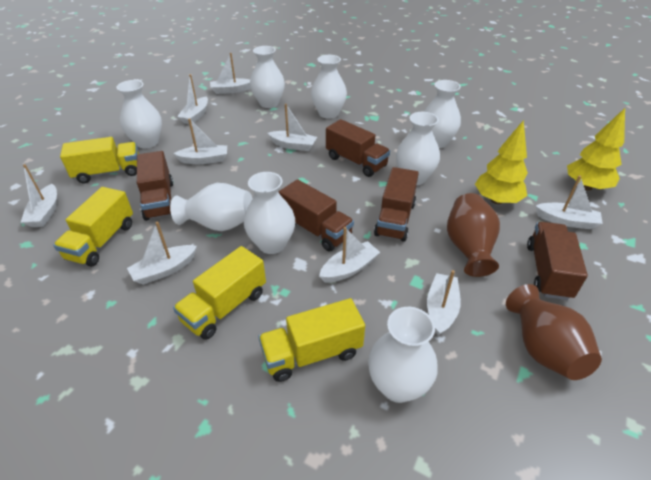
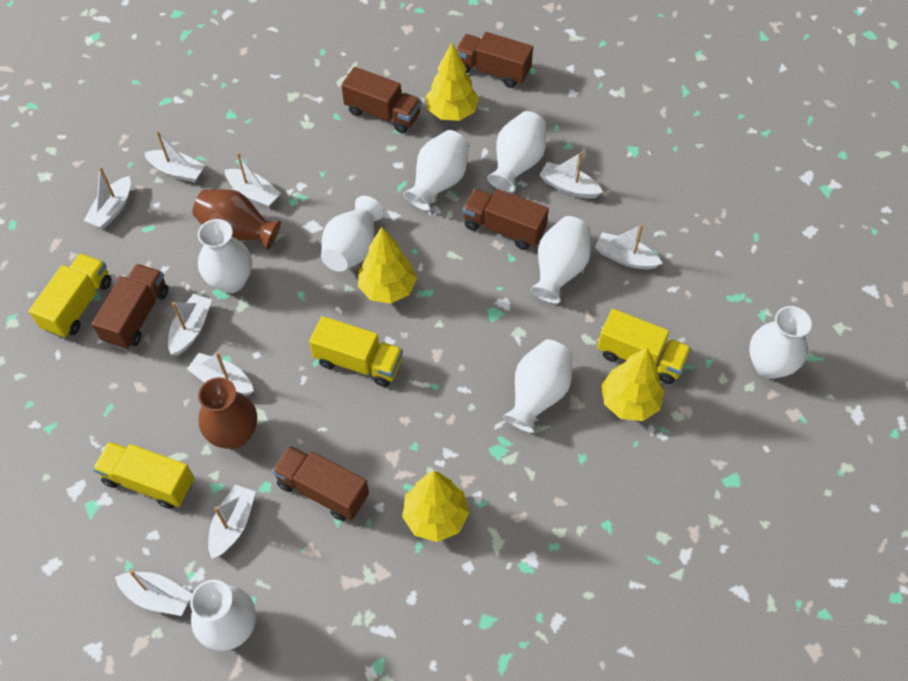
yellow tree: 2 -> 4

